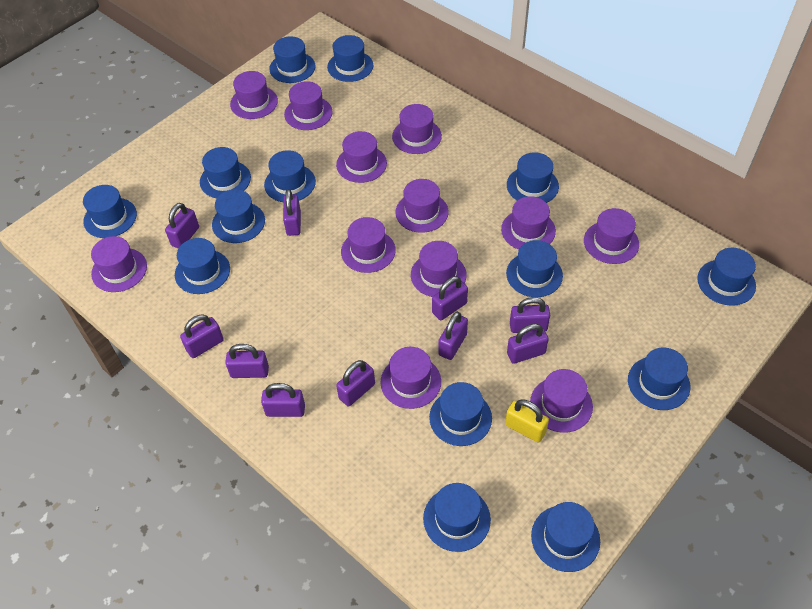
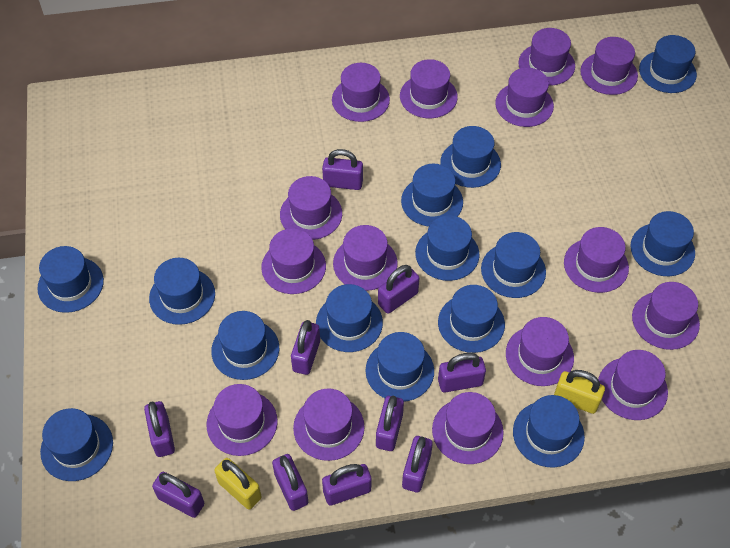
purple hat: 12 -> 15
yellow padlock: 1 -> 2

